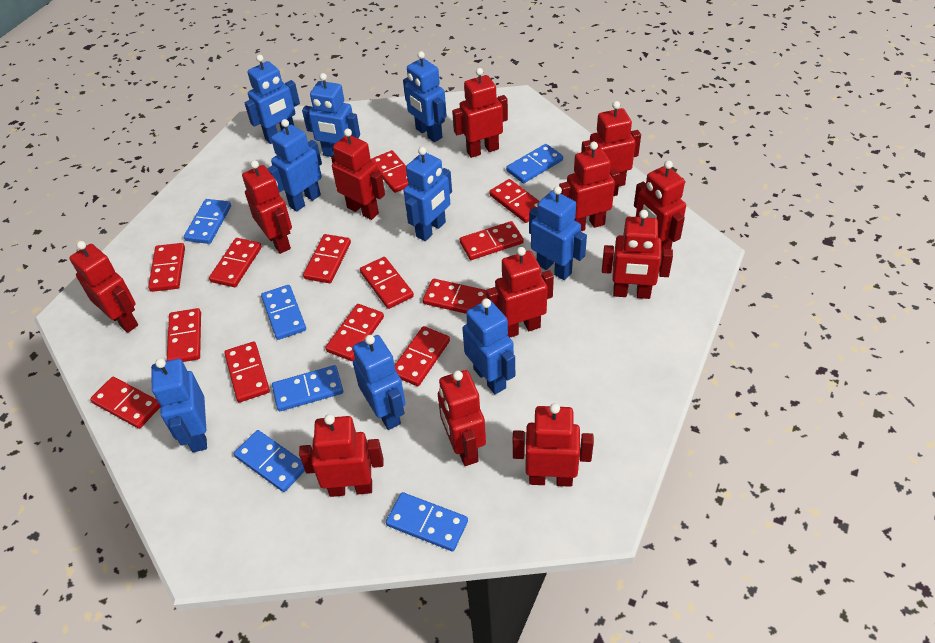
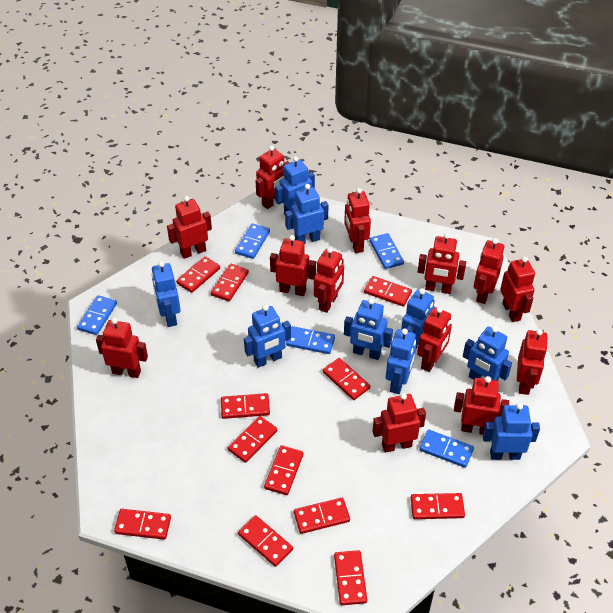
blue domino: 6 -> 5
red domino: 13 -> 12
red robot: 12 -> 13

